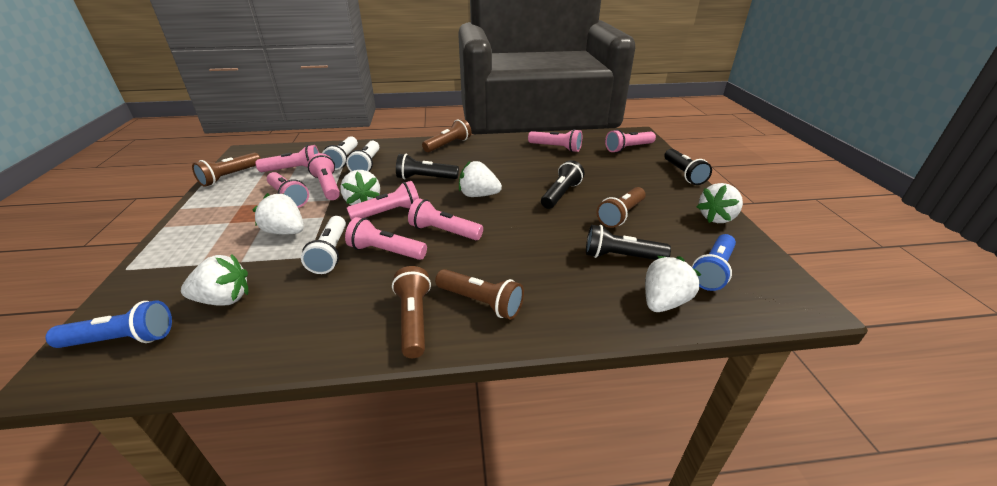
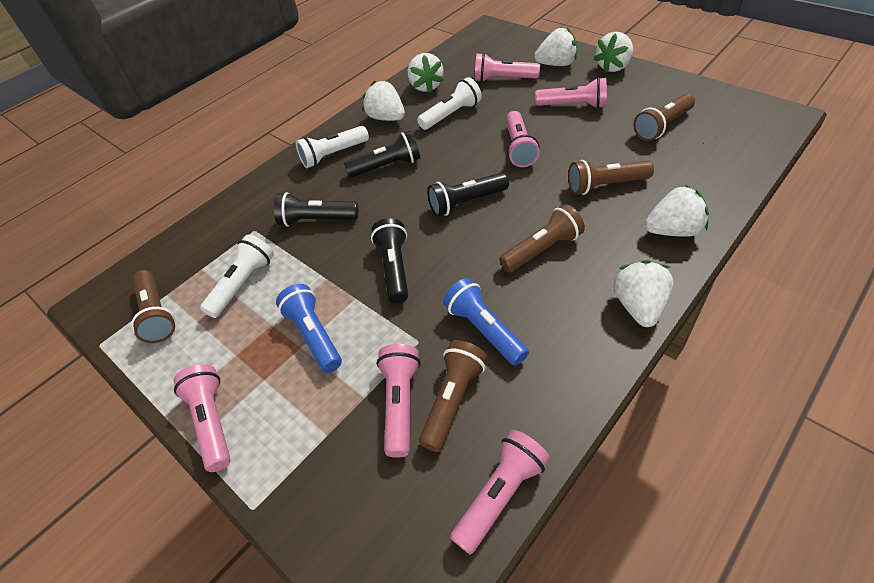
pink flashlight: 8 -> 6

